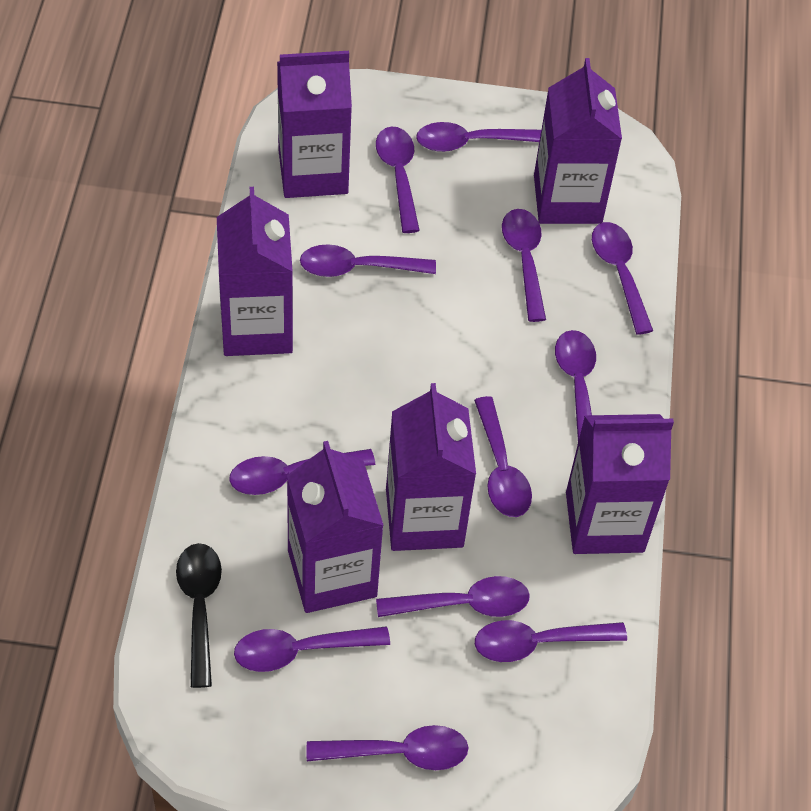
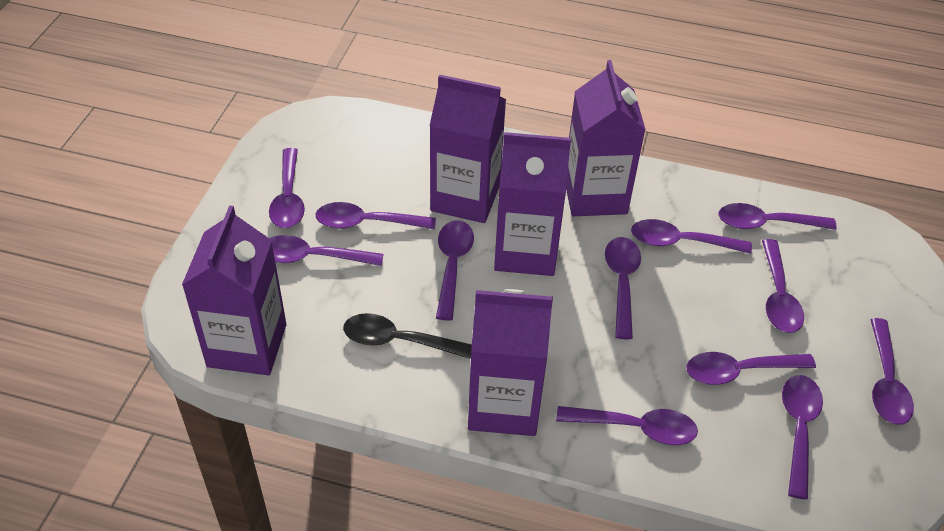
purple carton: 6 -> 5

